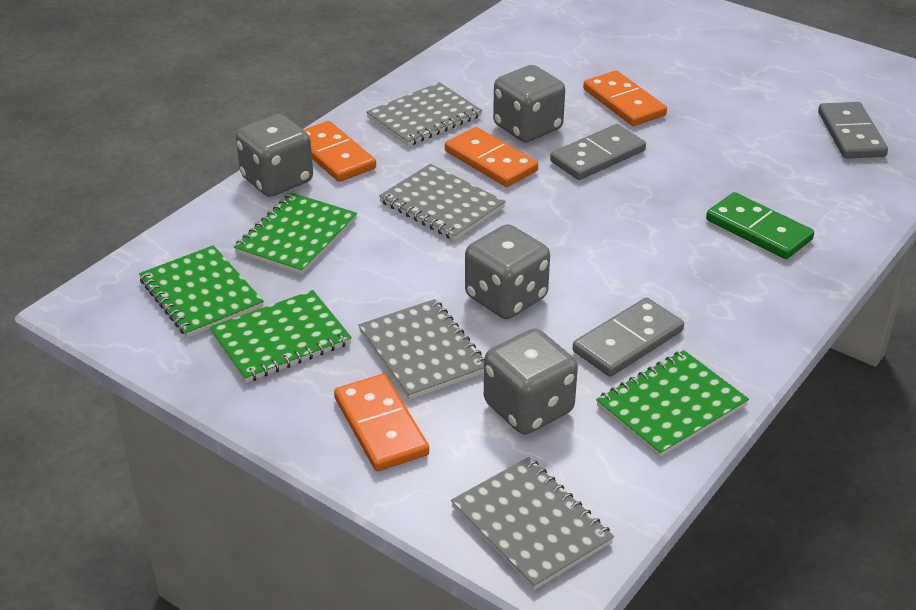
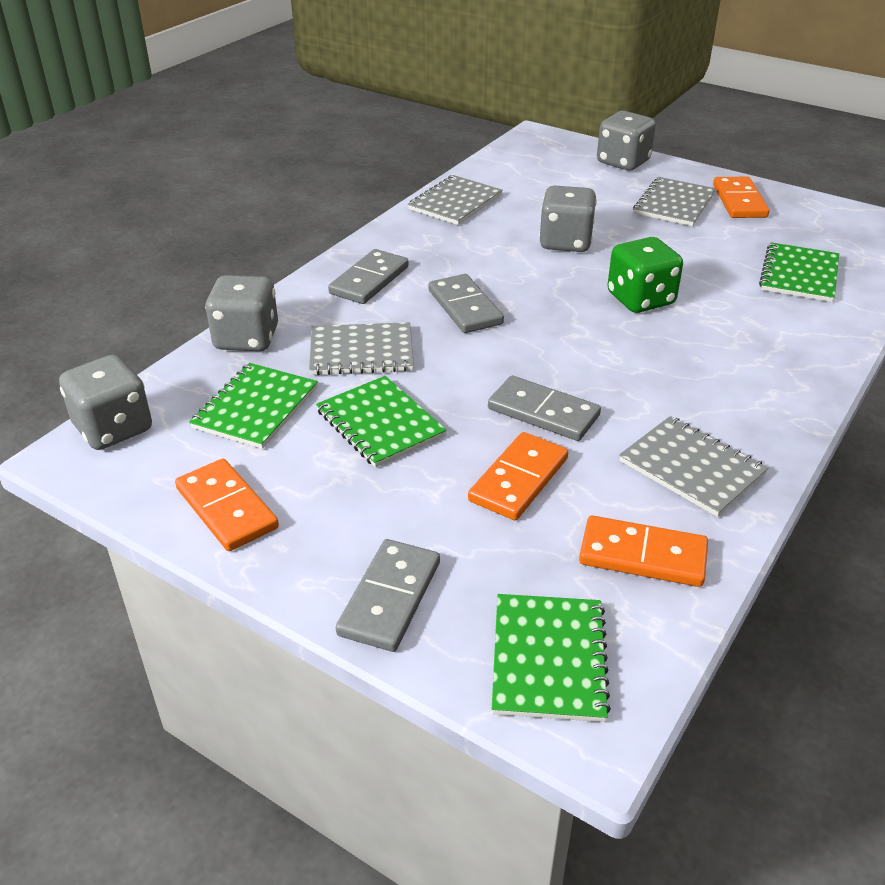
green dice: 0 -> 1
green domino: 1 -> 0
grey domino: 3 -> 4

